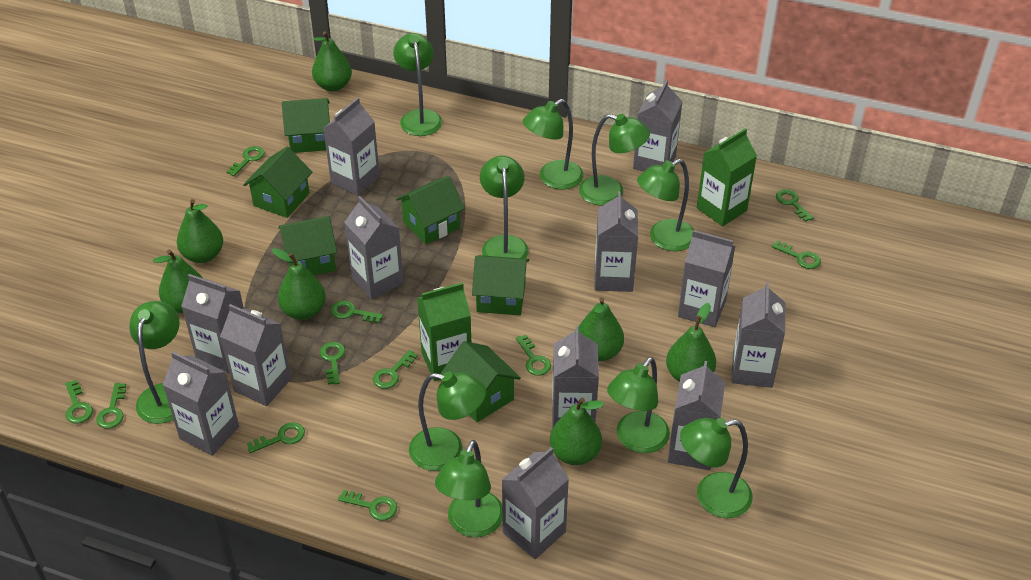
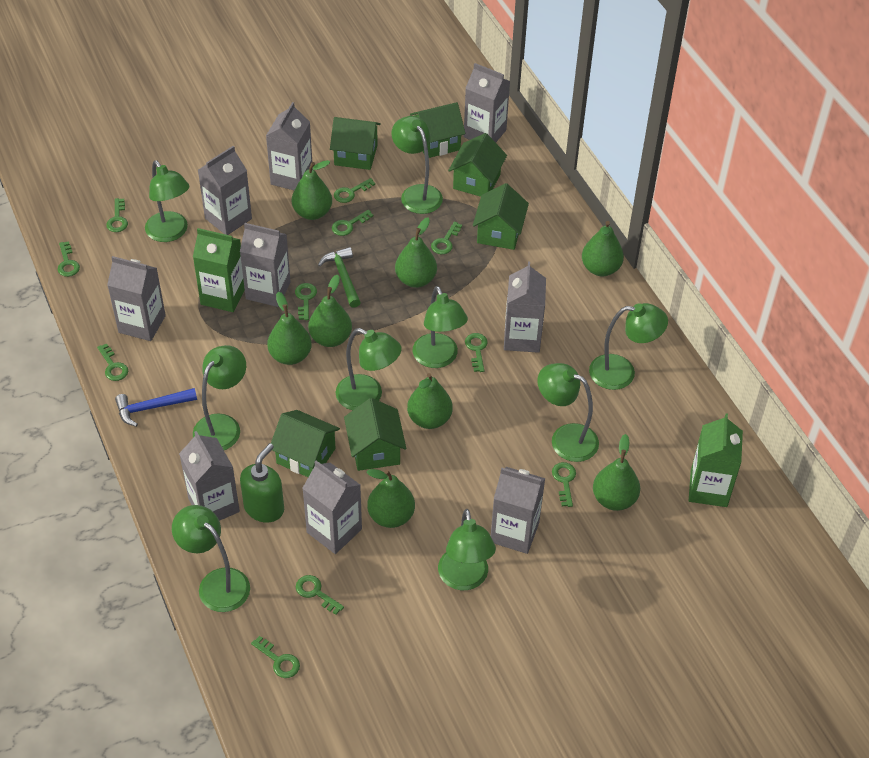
blue hammer: 0 -> 1
green hammer: 0 -> 1
green lamp: 10 -> 9
green pear: 7 -> 8
green soap dispenser: 0 -> 1
grey carton: 12 -> 9

